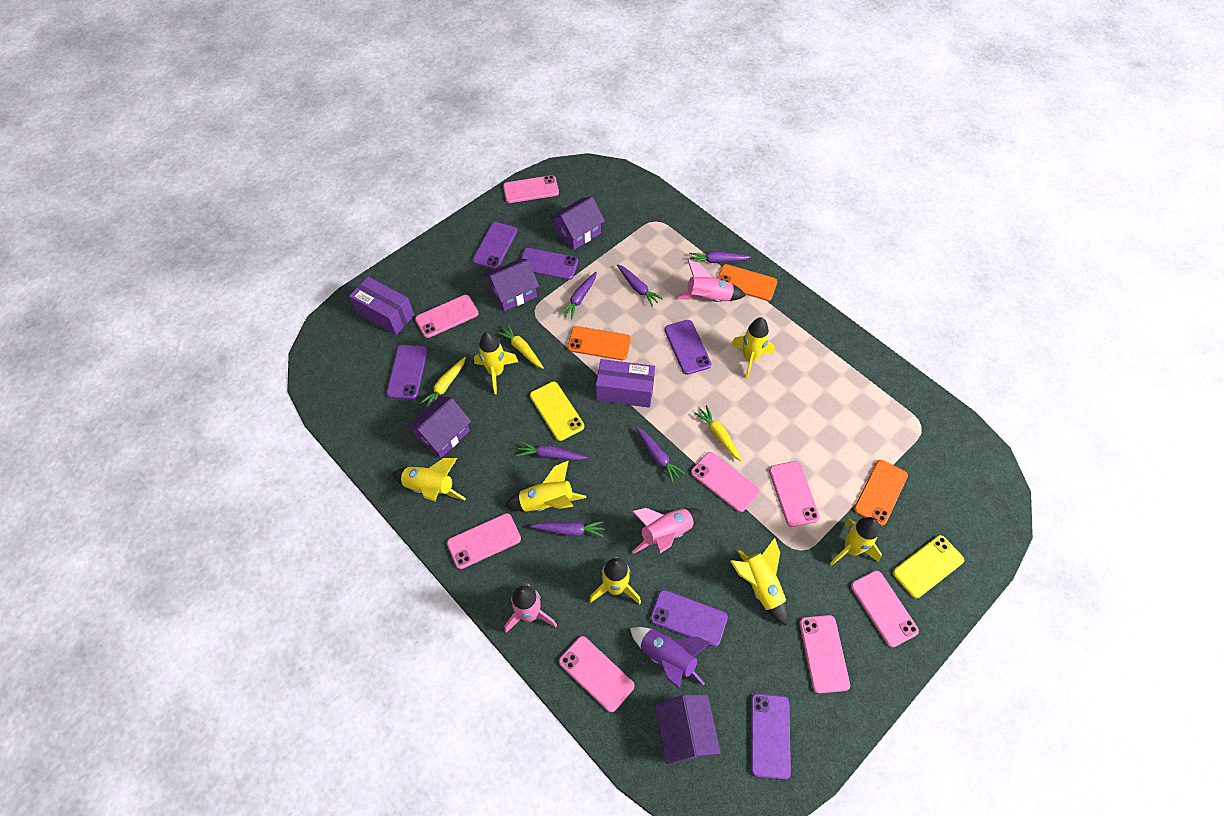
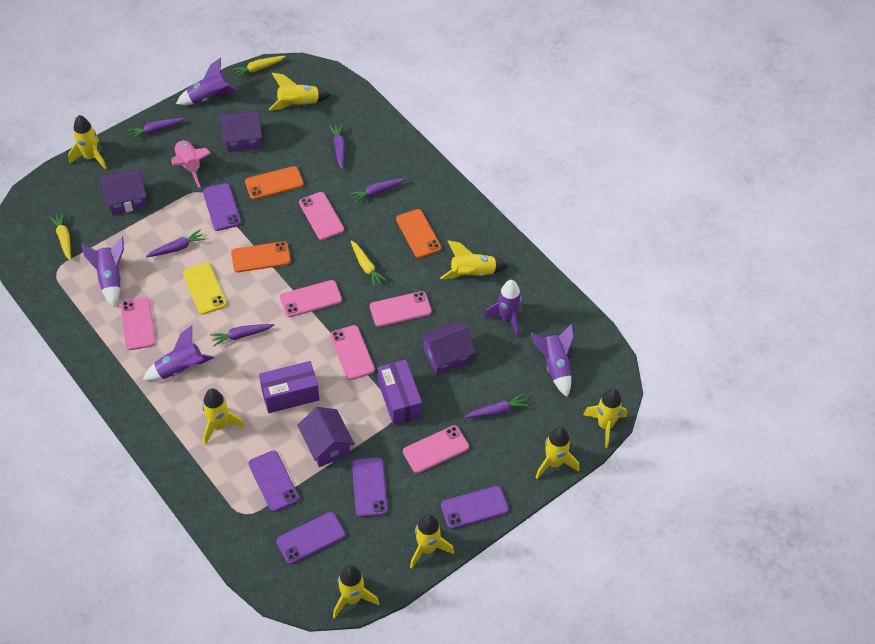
pink phone: 8 -> 6
pink rocket: 3 -> 1
purple phone: 6 -> 5
purple rocket: 1 -> 5
yellow phone: 2 -> 1
yellow rocket: 7 -> 8

